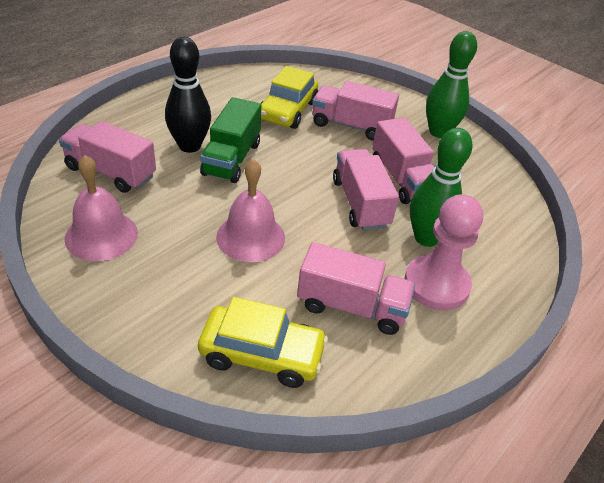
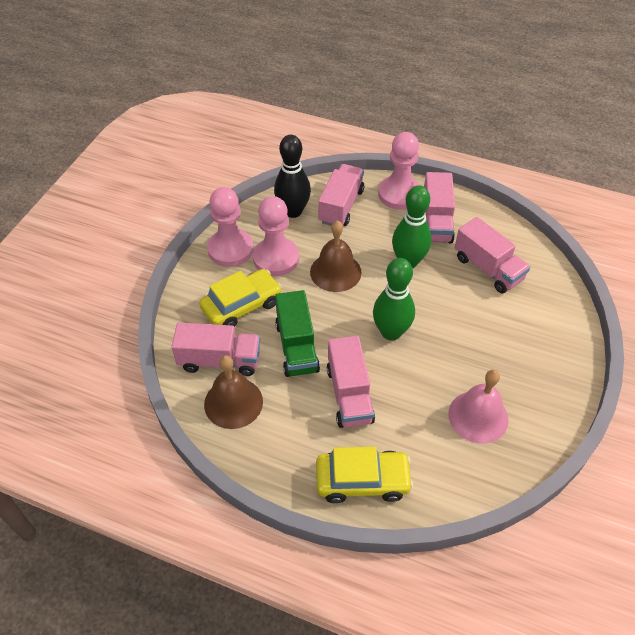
brown bell: 0 -> 2
pink bell: 2 -> 1
pink pawn: 1 -> 3

